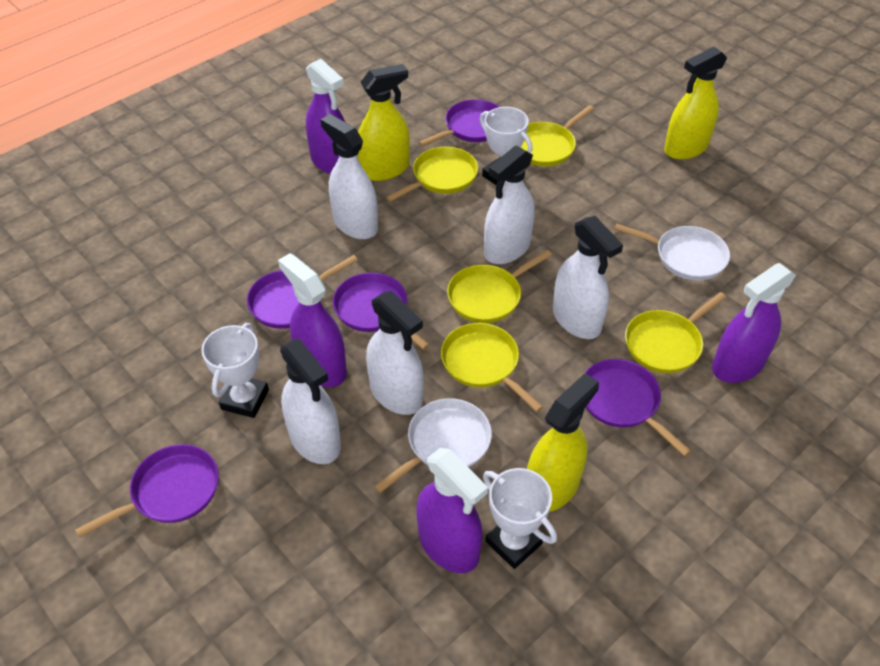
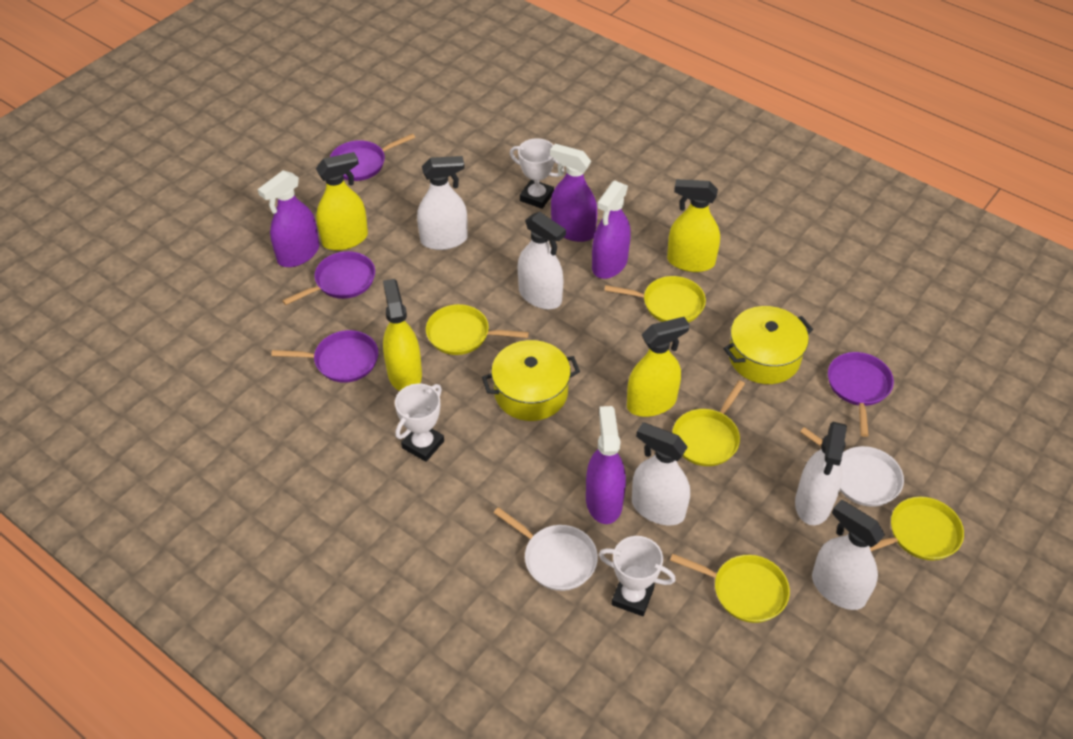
purple pan: 5 -> 4
yellow pot: 0 -> 2
yellow spray bottle: 3 -> 4

